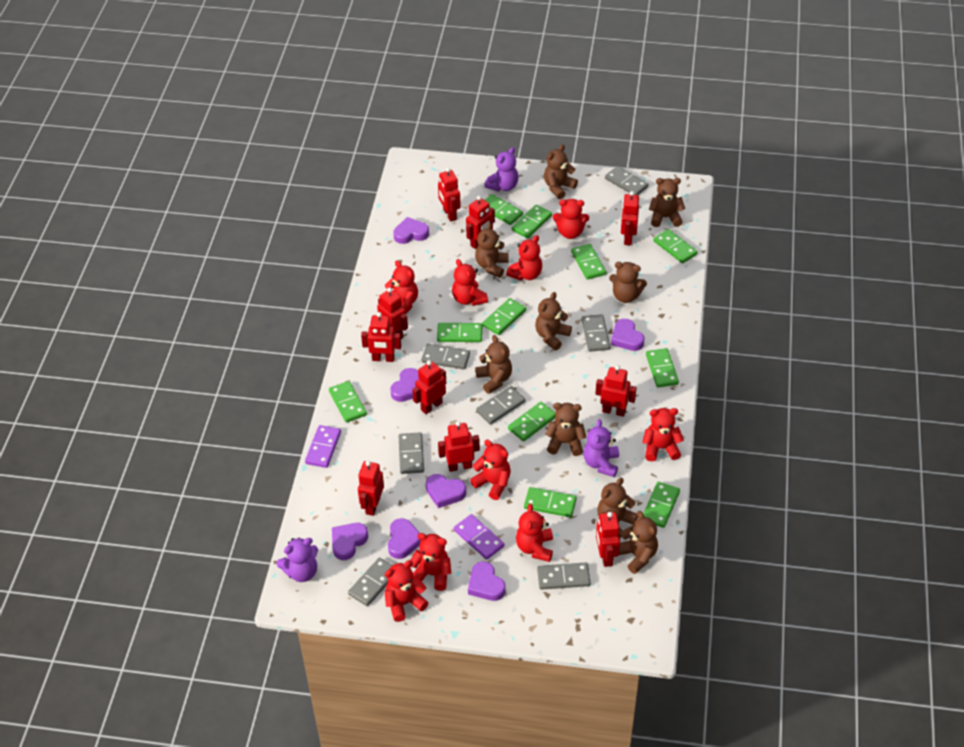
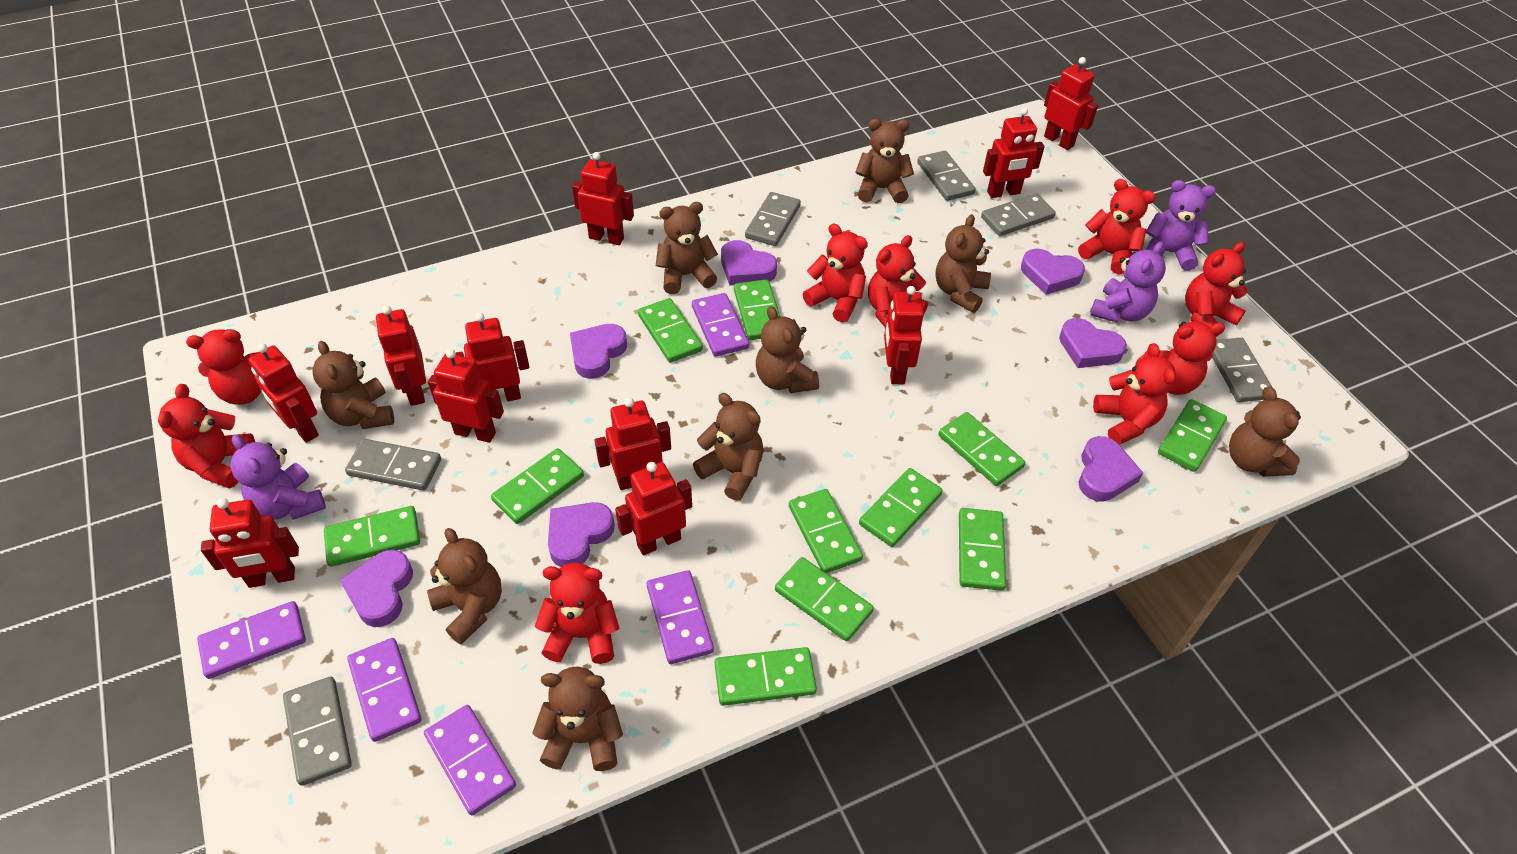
grey domino: 7 -> 6
purple domino: 2 -> 5
red robot: 10 -> 11

